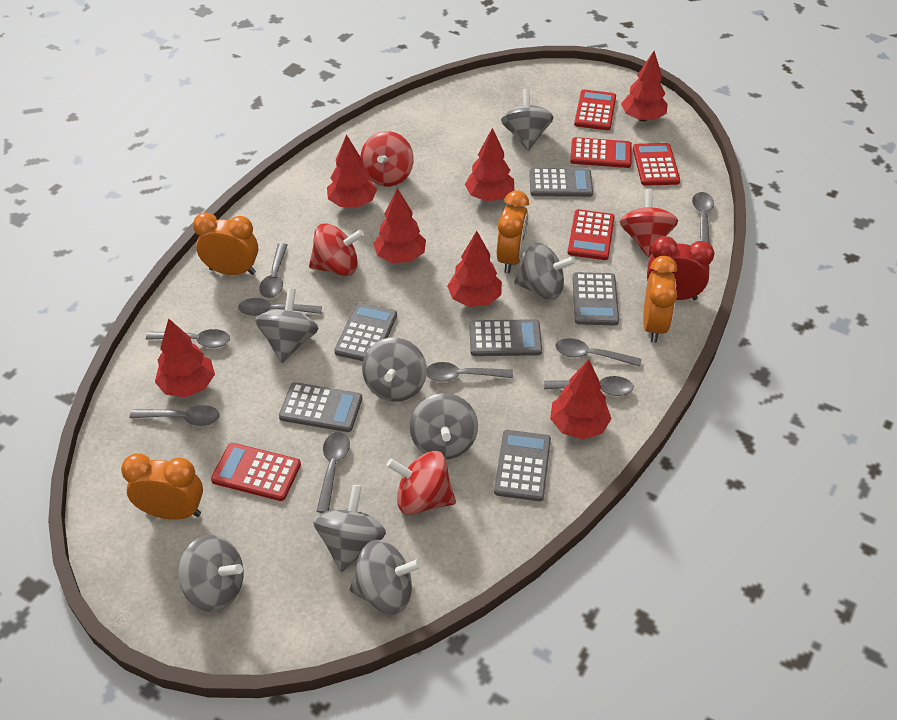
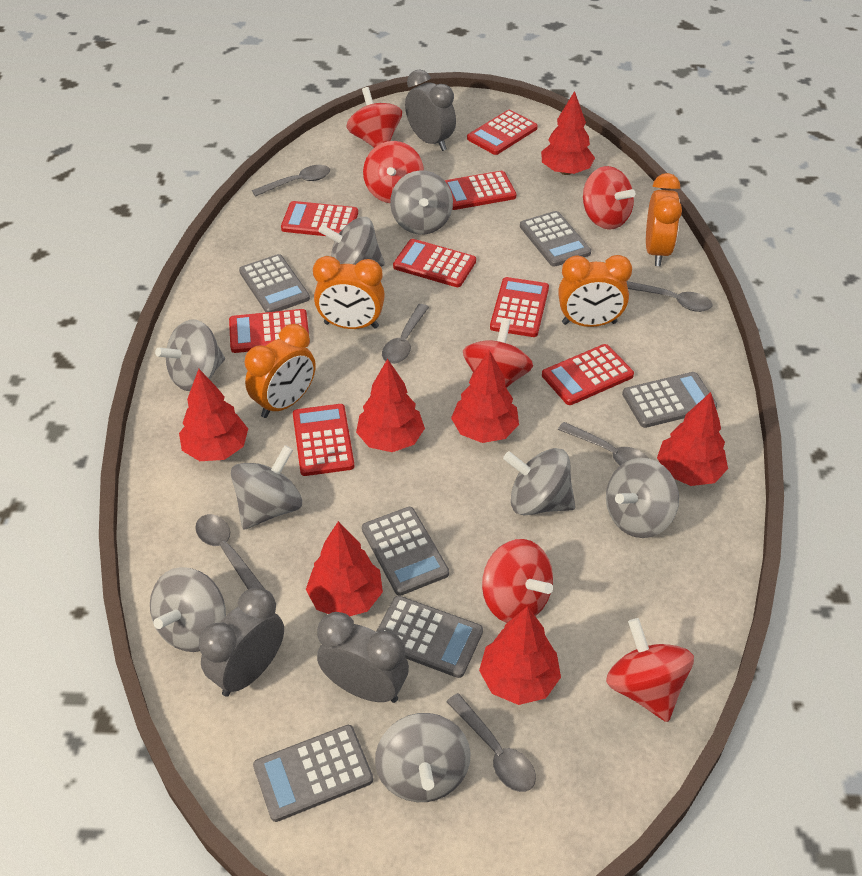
grey clock: 0 -> 3
grey spoon: 9 -> 6
red calculator: 5 -> 8
red clock: 1 -> 0
red spinning top: 4 -> 6

